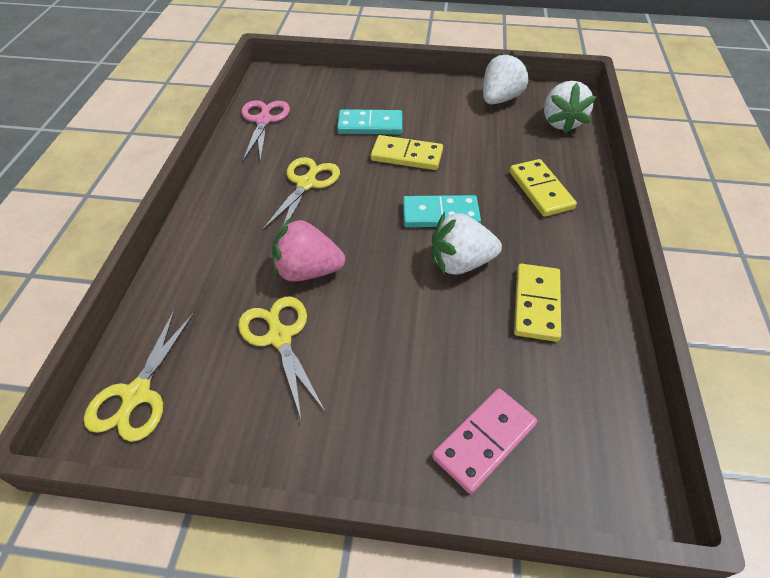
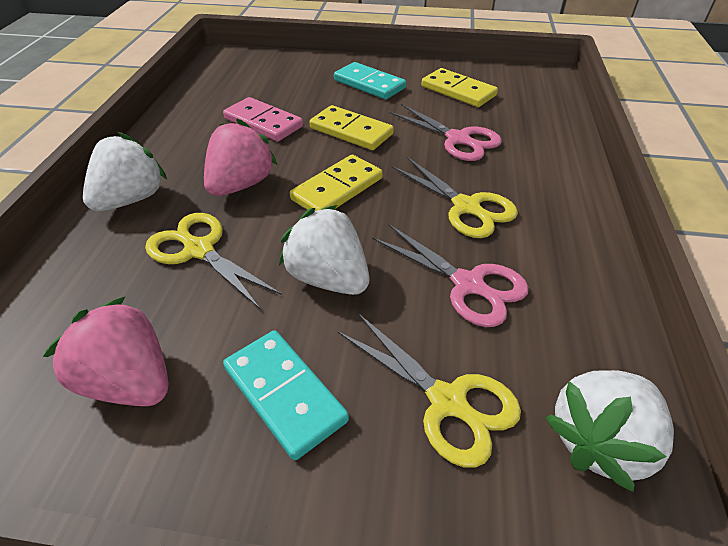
pink scissors: 1 -> 2
pink strawberry: 1 -> 2

